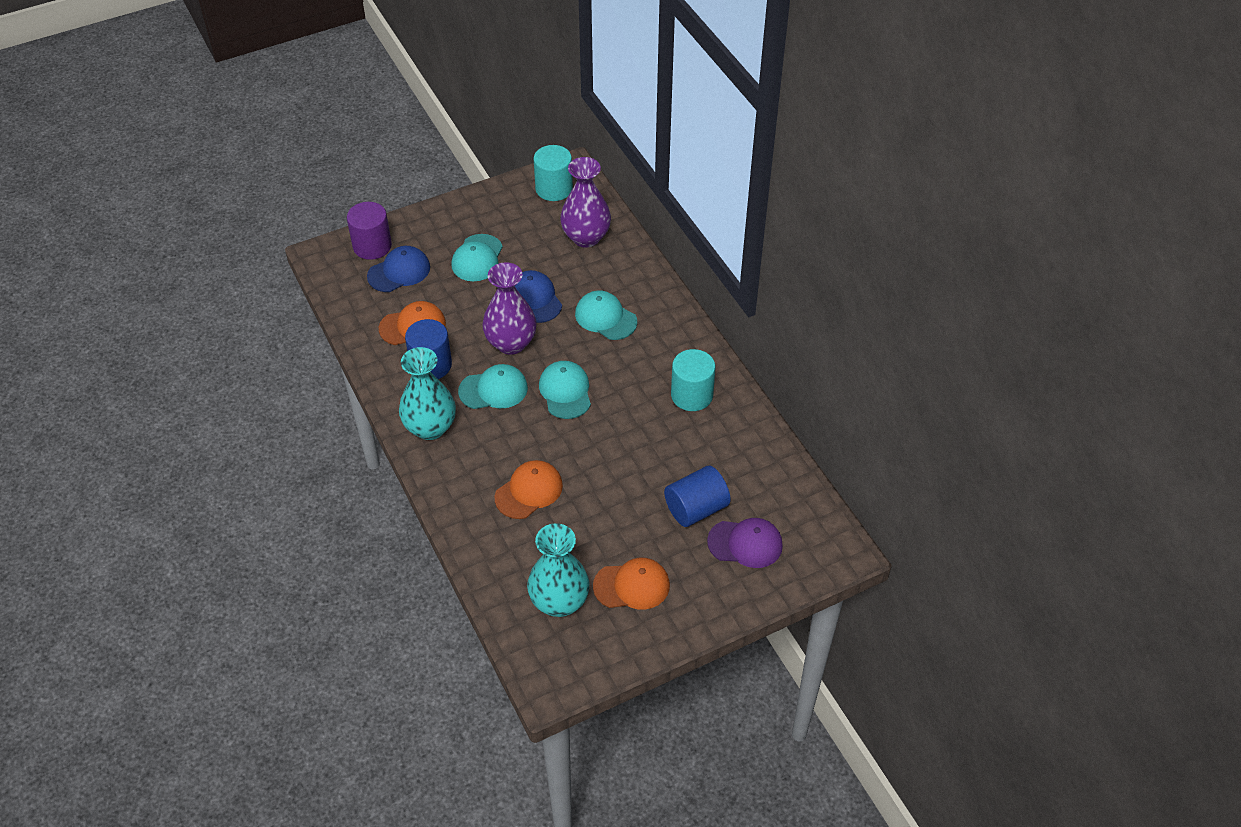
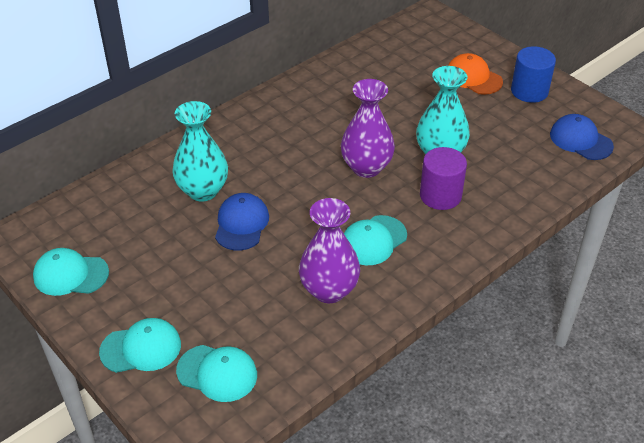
blue cylinder: 2 -> 1
orange cap: 3 -> 1
purple cap: 1 -> 0
turquoise cylinder: 2 -> 0

